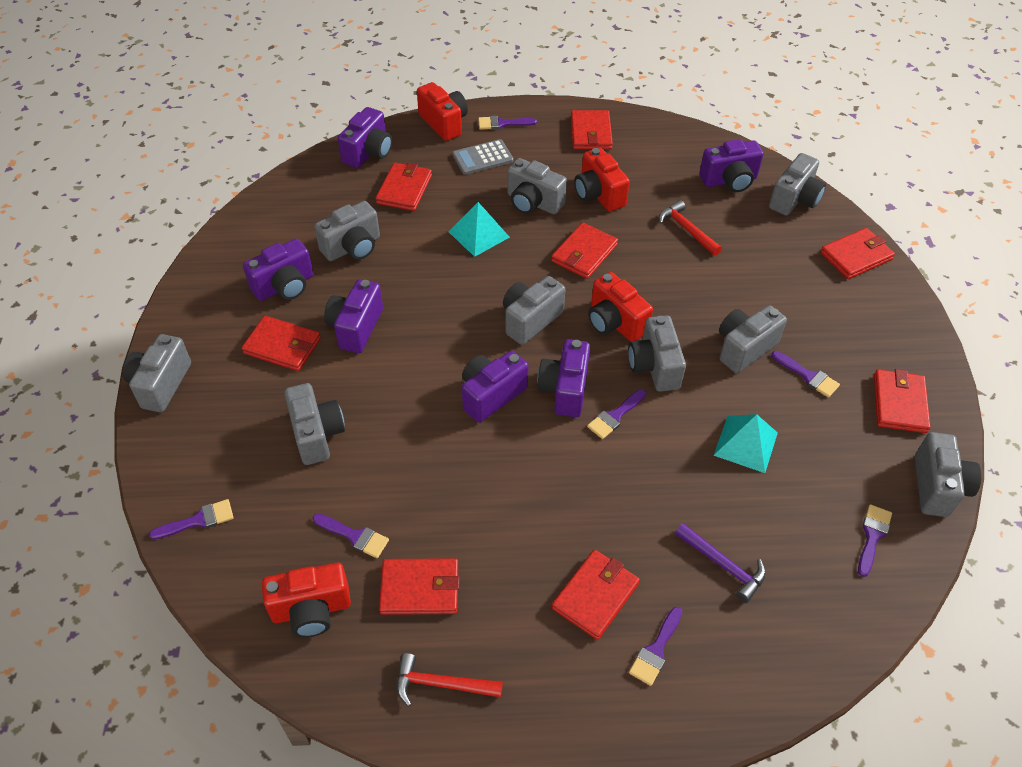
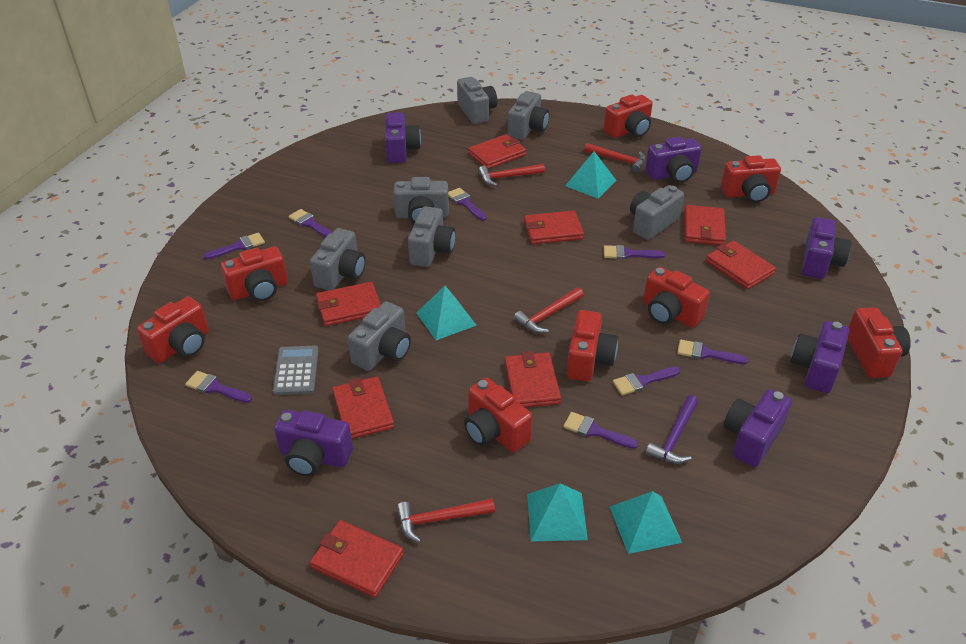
grey camera: 9 -> 7
purple brush: 7 -> 8
red camera: 4 -> 8
red hammer: 2 -> 4
turquoise pyramid: 2 -> 4

